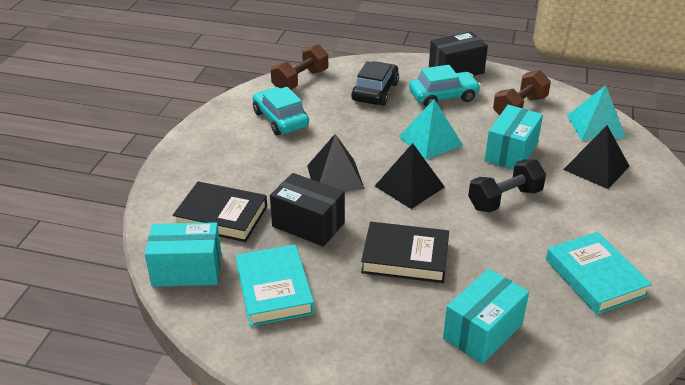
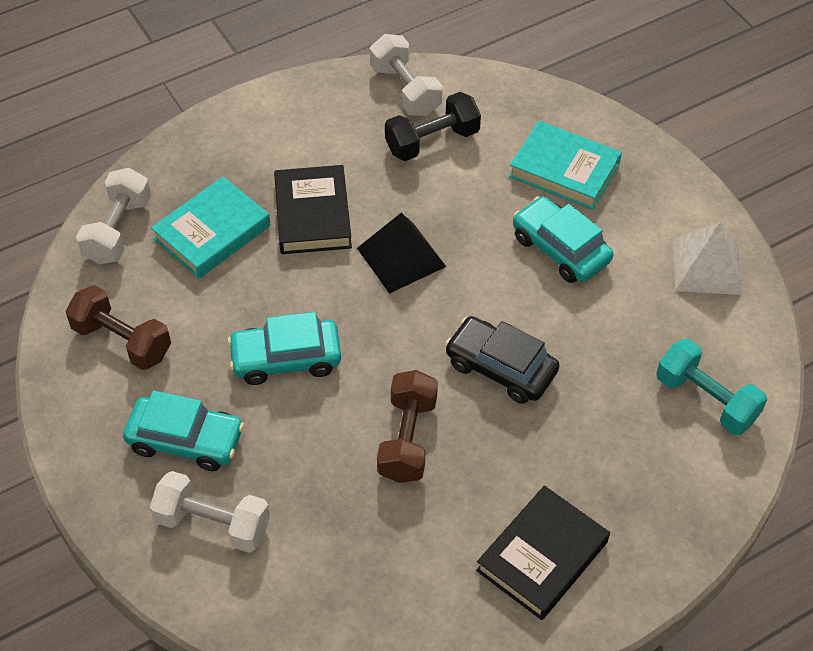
black box: 2 -> 0
black pyramid: 3 -> 1
turquoise box: 3 -> 0
turquoise car: 2 -> 3
turquoise dumbbell: 0 -> 1
turquoise pyramid: 2 -> 0
white dumbbell: 0 -> 3
white pyramid: 0 -> 1

